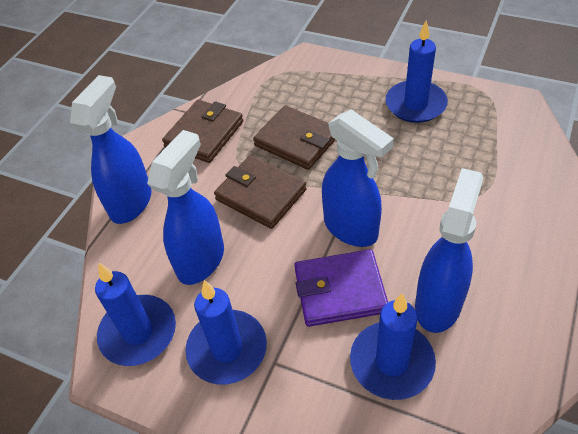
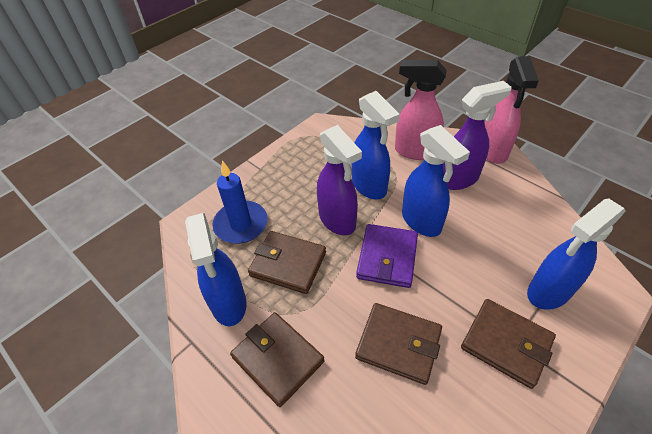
blue candle: 4 -> 1
brown wallet: 3 -> 4
pink spray bottle: 0 -> 2
purple spray bottle: 0 -> 2

